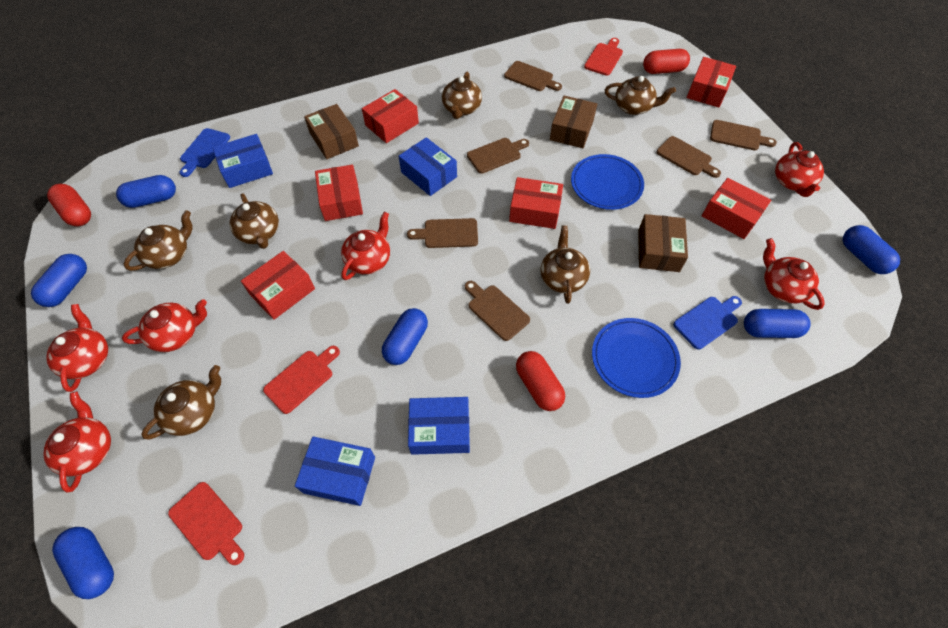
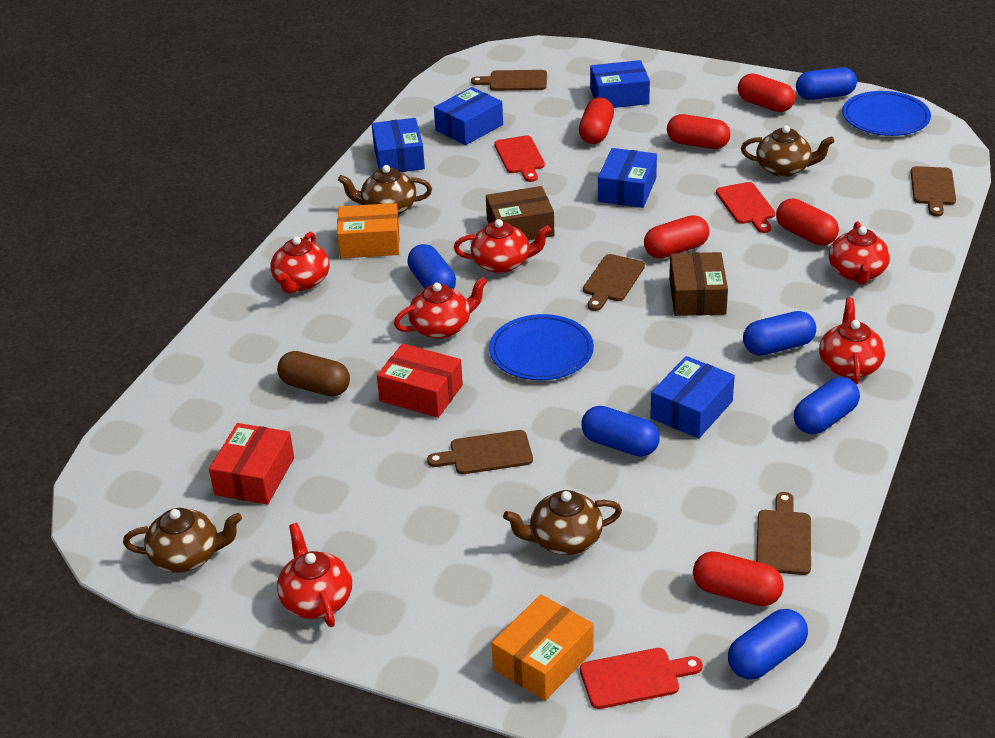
blue box: 4 -> 5
blue cutting board: 2 -> 0
brown box: 3 -> 2
brown capsule: 0 -> 1
brown cutting board: 6 -> 5
brown teapot: 6 -> 4
orange box: 0 -> 2
red box: 6 -> 2
red capsule: 3 -> 6

